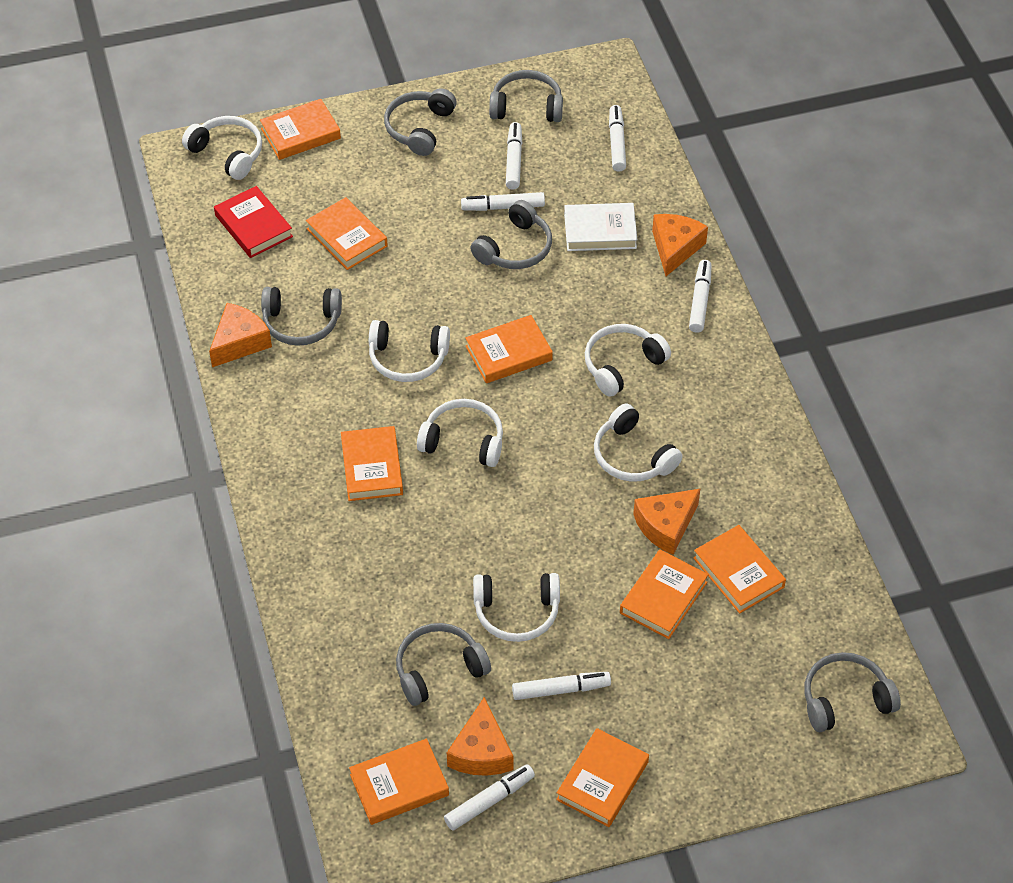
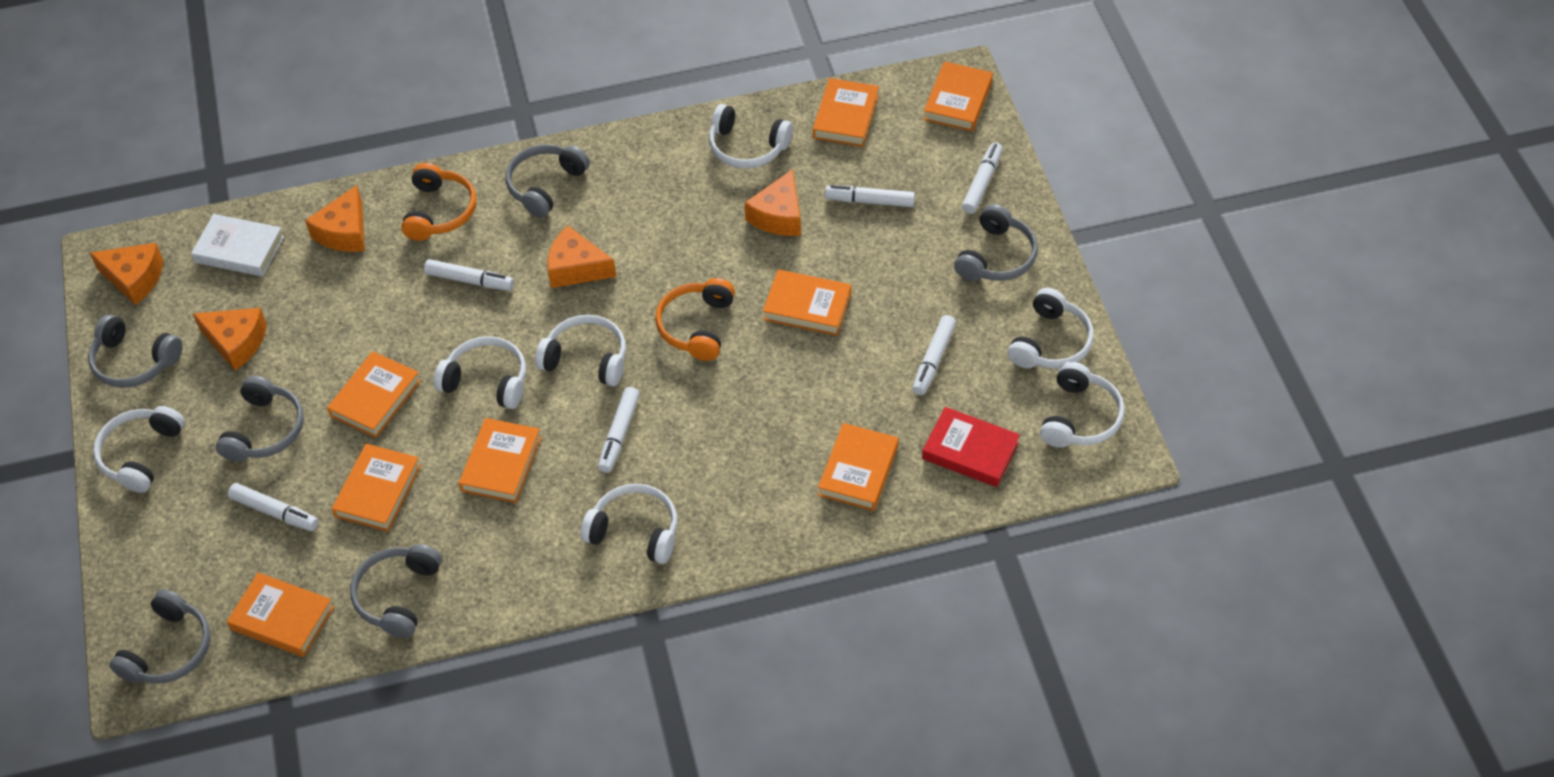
orange cheese: 4 -> 5
orange headphones: 0 -> 2
white headphones: 6 -> 7

